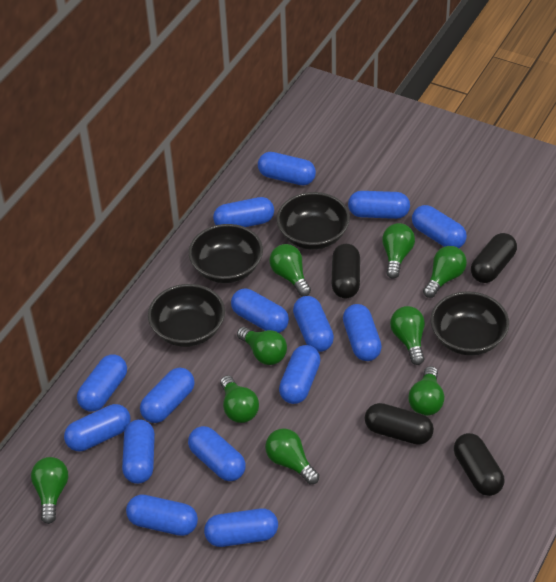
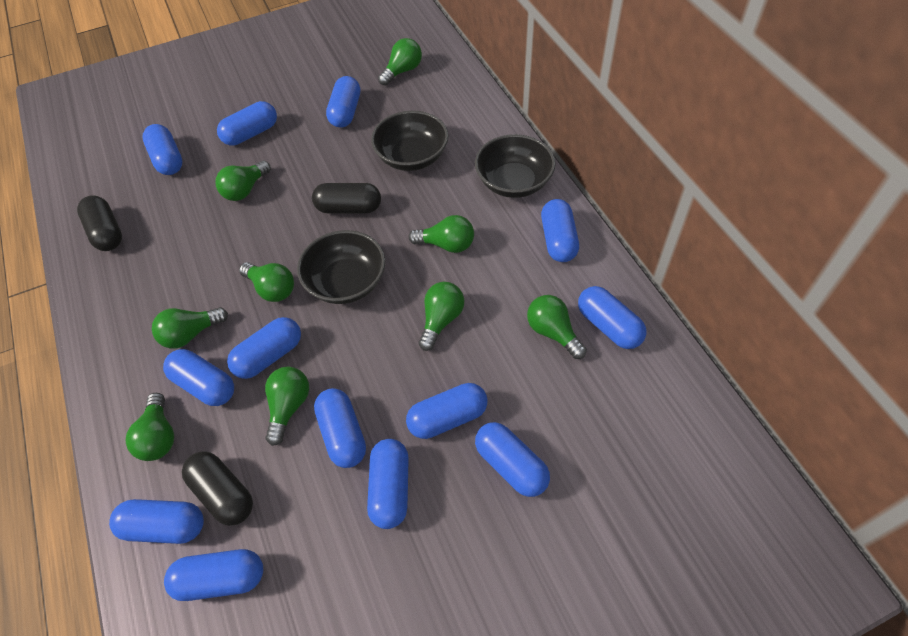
black bowl: 4 -> 3
black capsule: 4 -> 3
blue capsule: 15 -> 13

